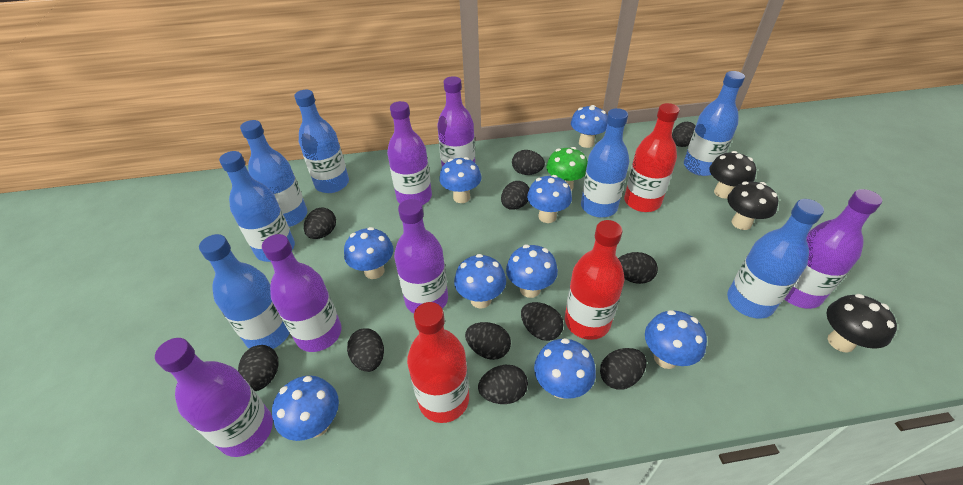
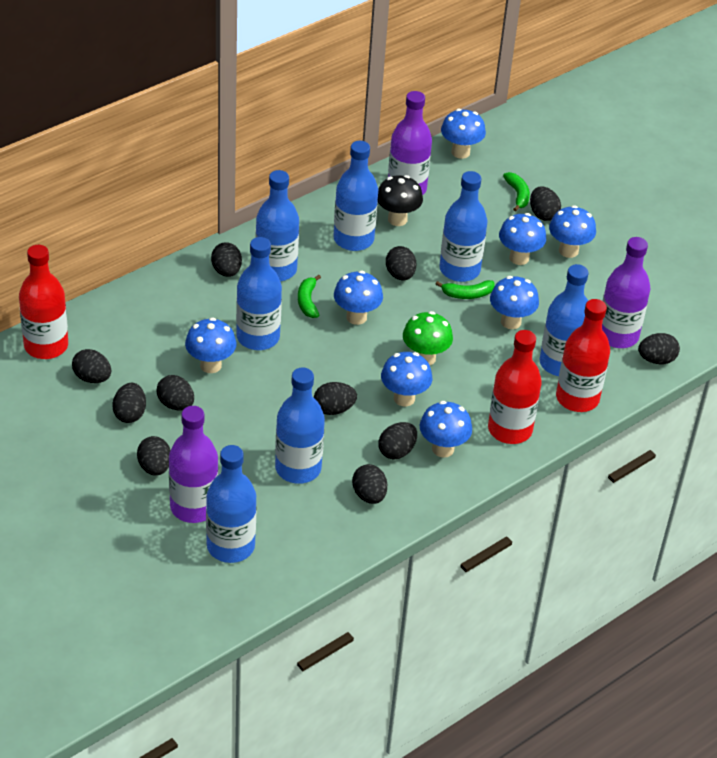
black mushroom: 3 -> 1
blue mushroom: 9 -> 8
green banana: 0 -> 3
purple bottle: 6 -> 3

